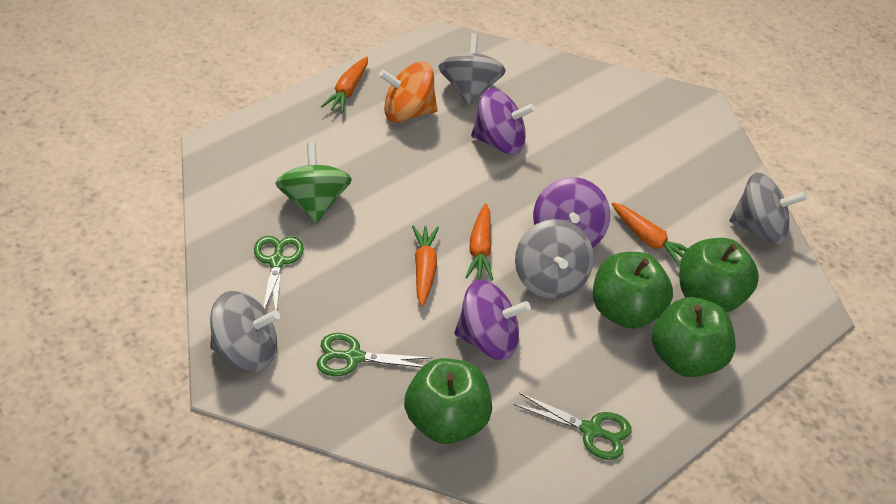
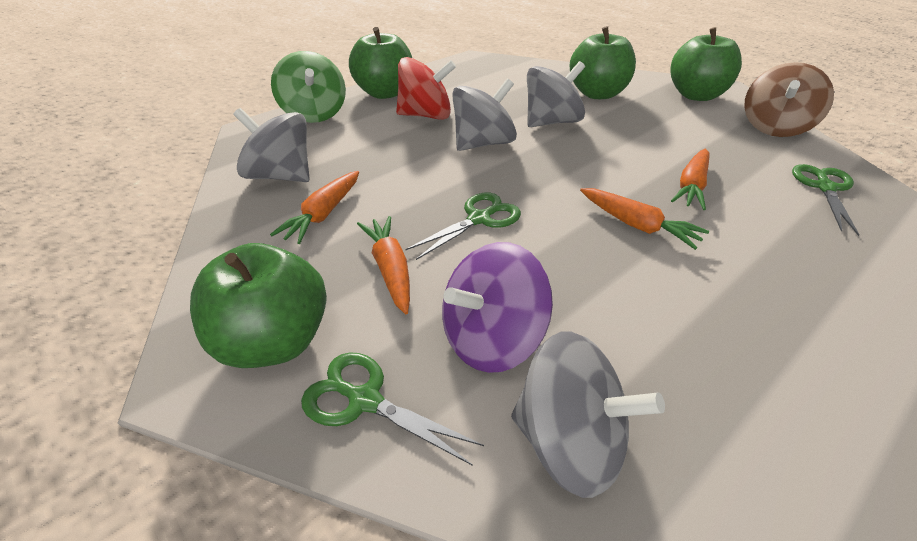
brown spinning top: 0 -> 1
orange spinning top: 1 -> 0
purple spinning top: 3 -> 1
red spinning top: 0 -> 1

